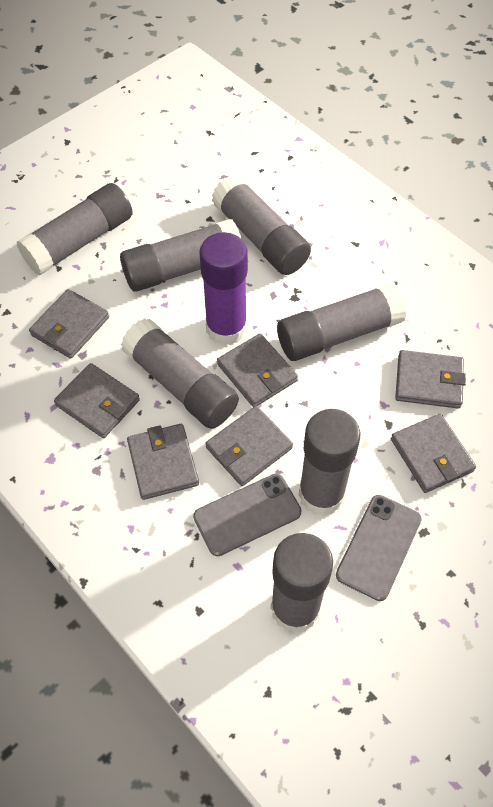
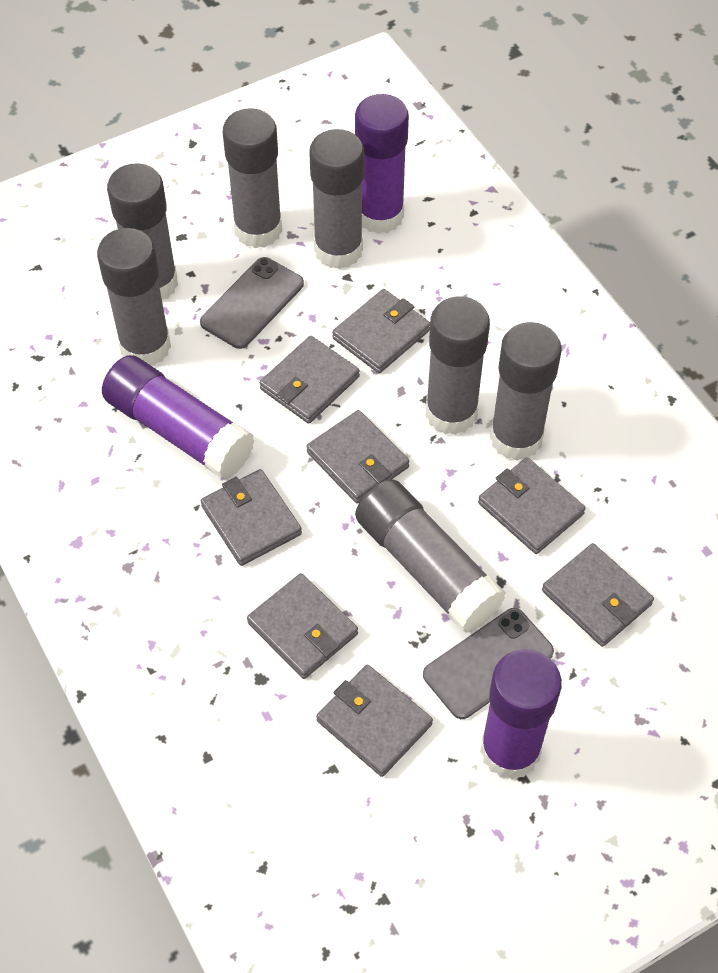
grey wallet: 7 -> 8
purple glue stick: 1 -> 3

